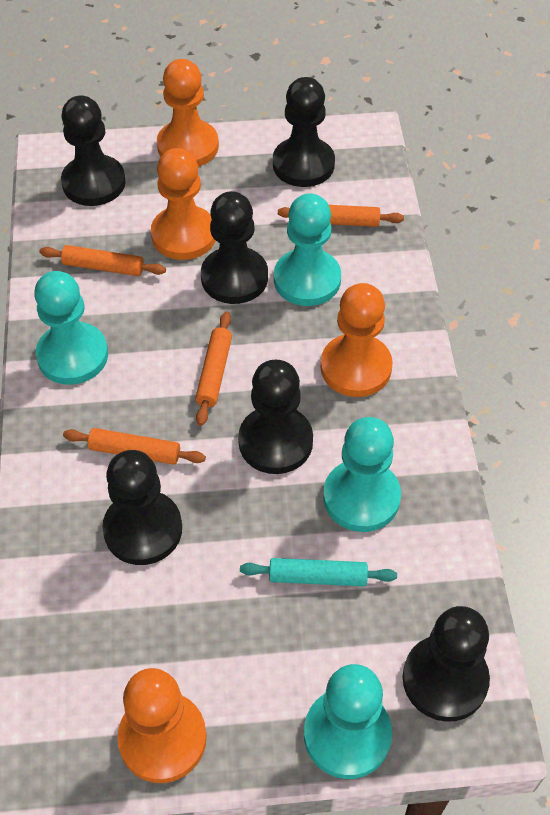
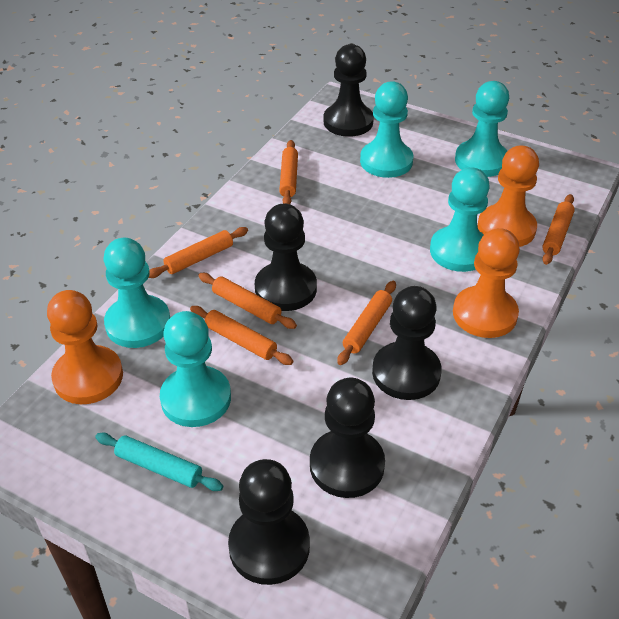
black pawn: 6 -> 5
orange pawn: 4 -> 3
orange rolling pin: 4 -> 6
turquoise pawn: 4 -> 5

